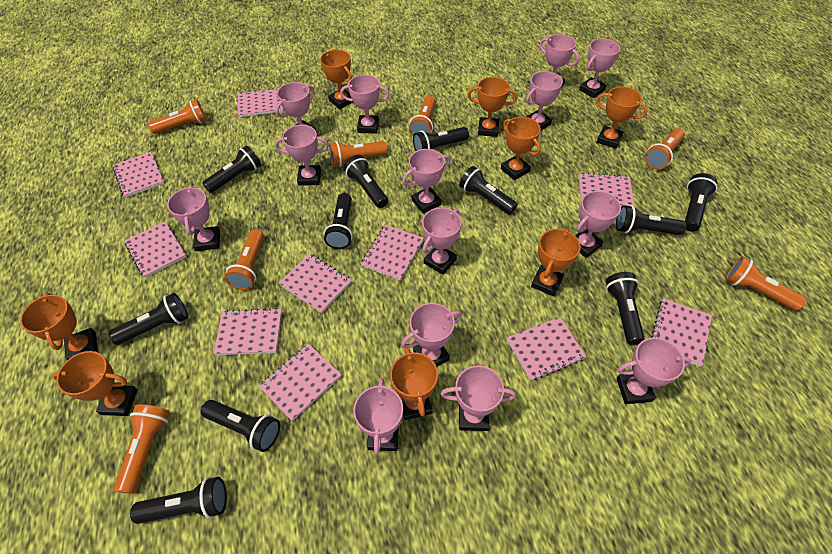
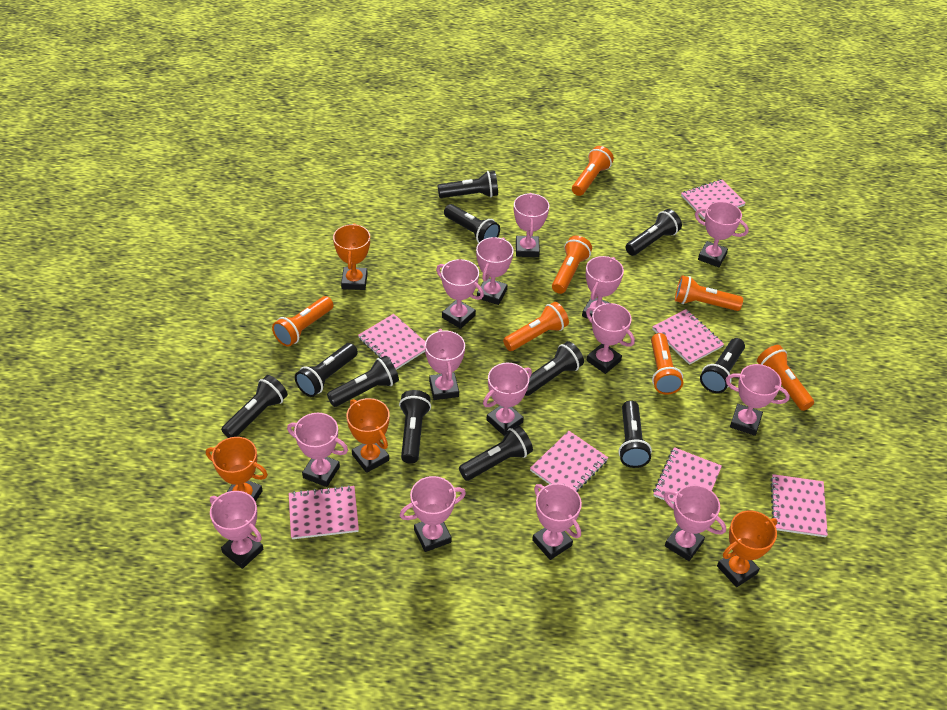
orange trophy: 8 -> 4
pink notebook: 10 -> 7

